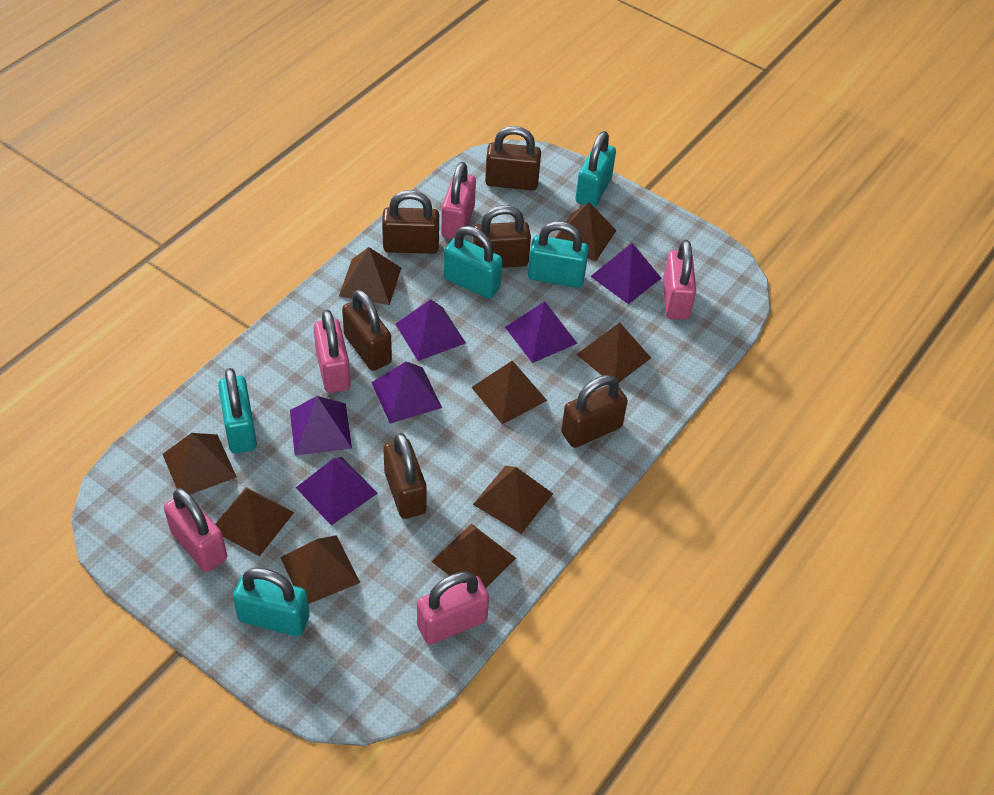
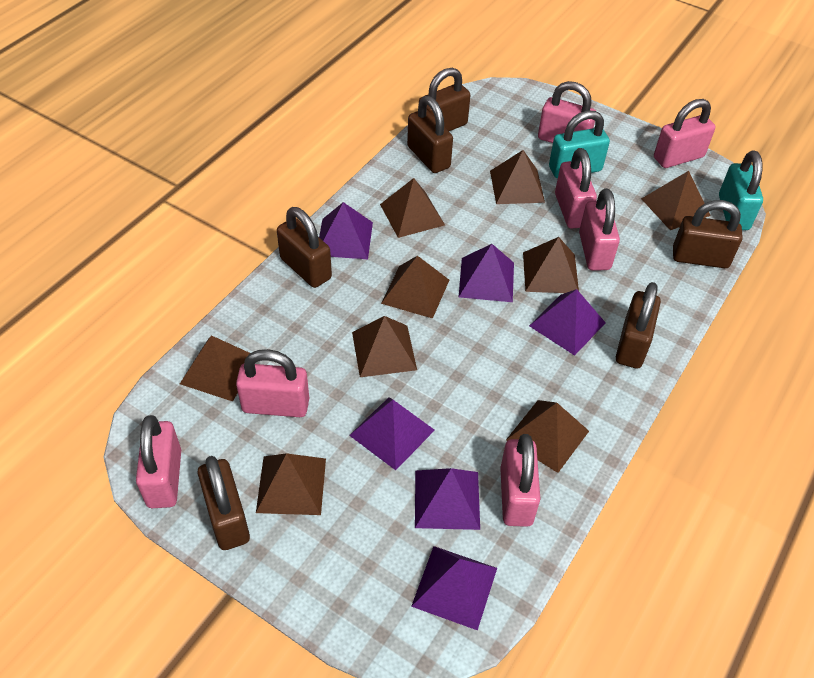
pink padlock: 5 -> 7
turquoise padlock: 5 -> 2

